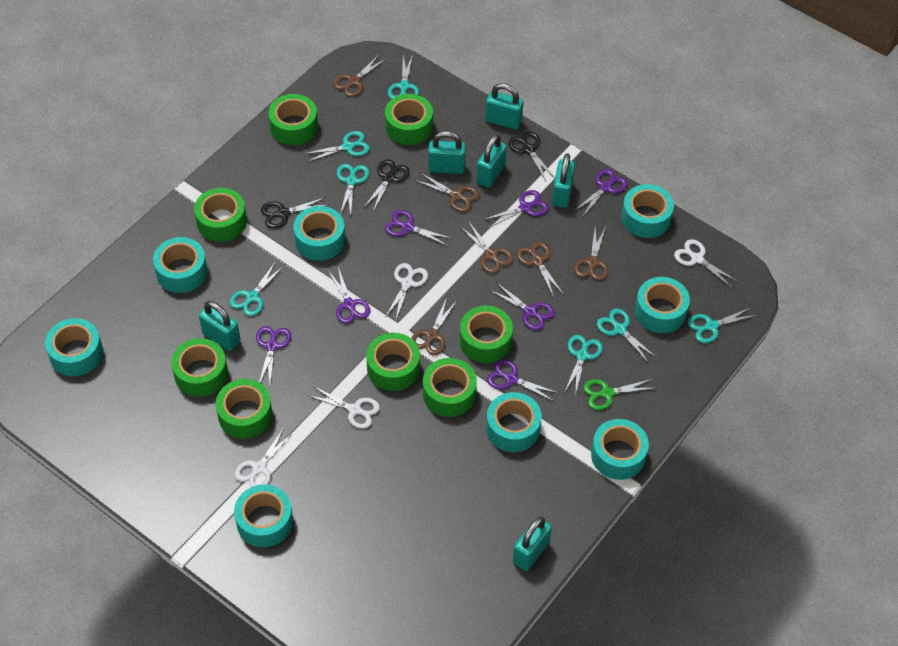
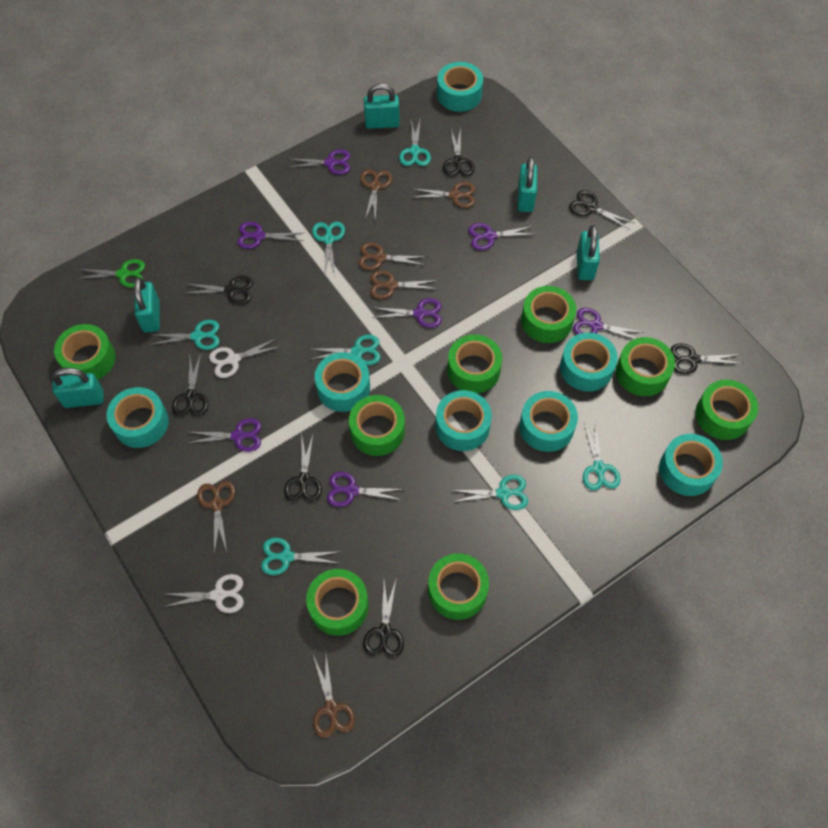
black scissors: 3 -> 7
turquoise padlock: 6 -> 5
turquoise tape: 8 -> 7
white scissors: 4 -> 2

